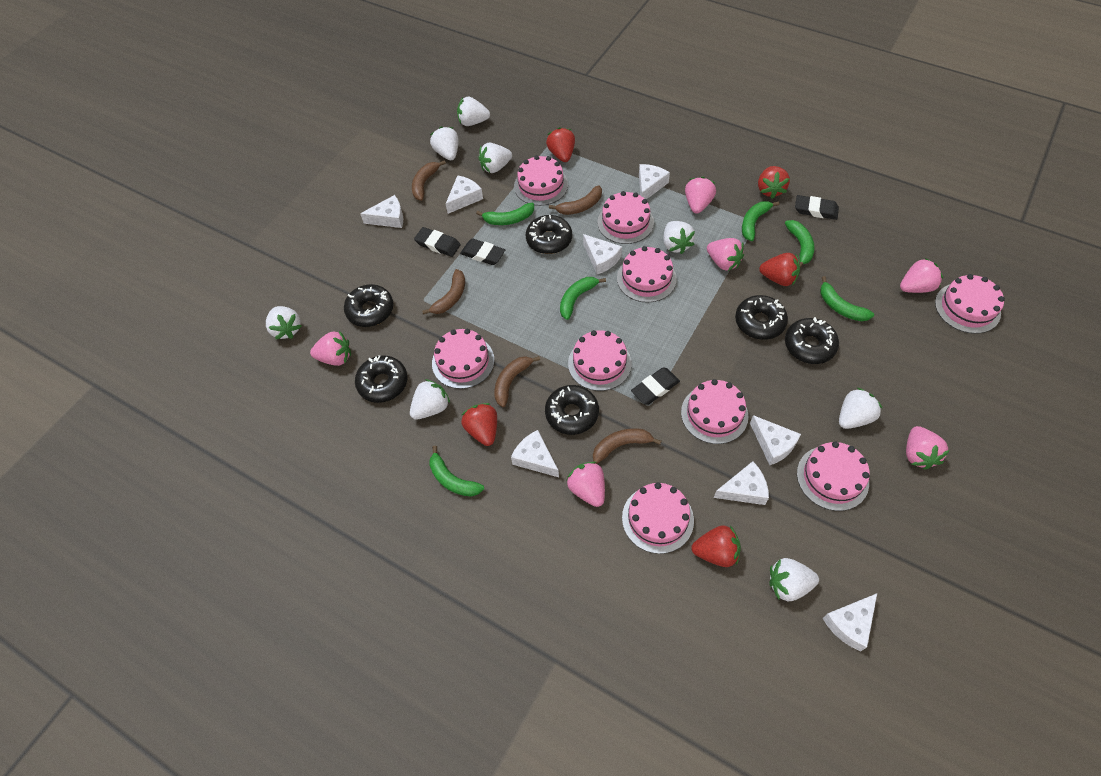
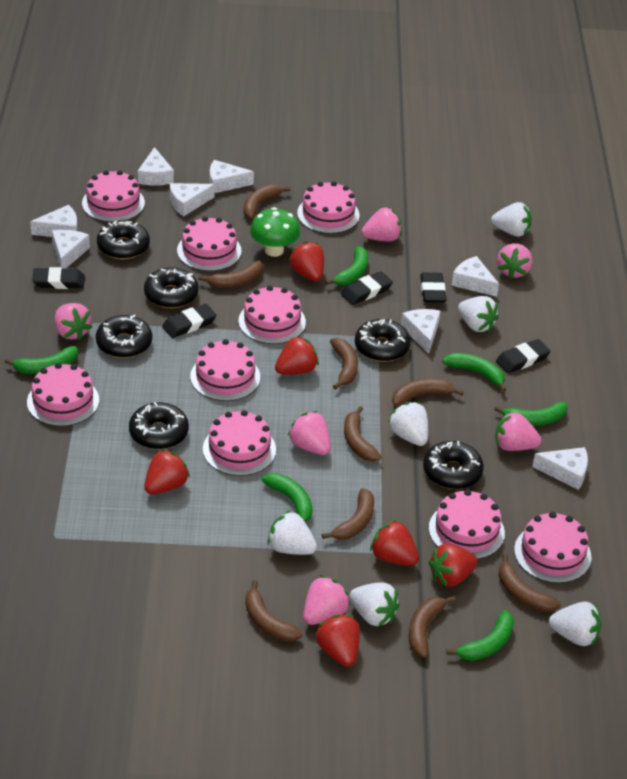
black eraser: 4 -> 5
brown banana: 5 -> 9
green mushroom: 0 -> 1
red strawberry: 5 -> 6
white strawberry: 8 -> 6

